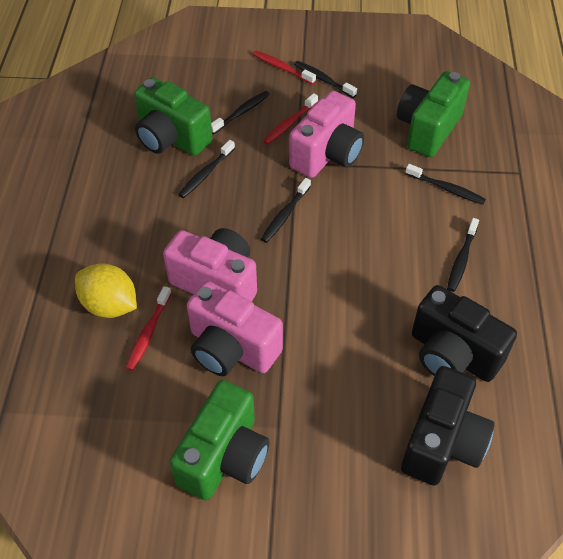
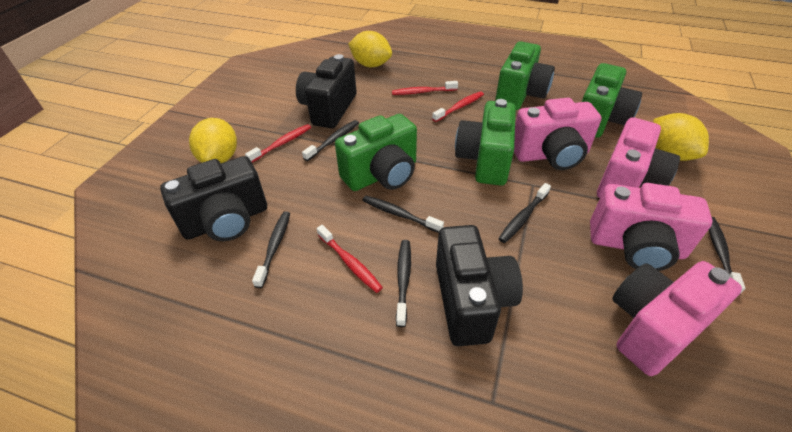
black camera: 2 -> 3
green camera: 3 -> 4
pink camera: 3 -> 4
red toothbrush: 3 -> 4
yellow lemon: 1 -> 3

